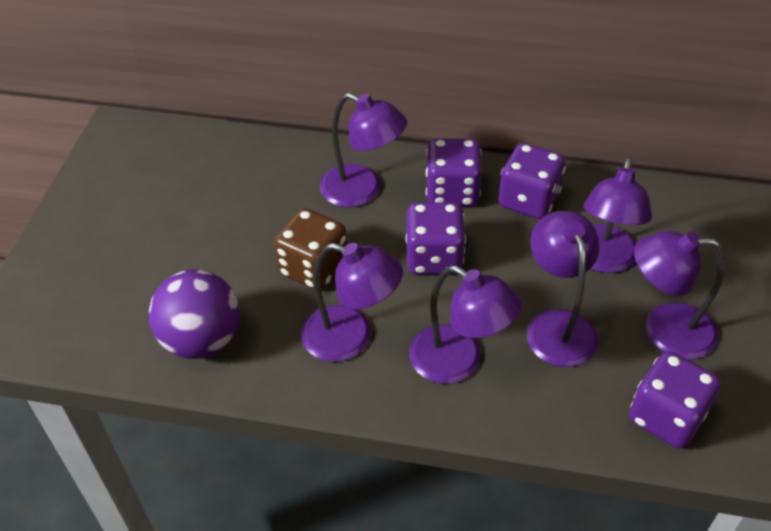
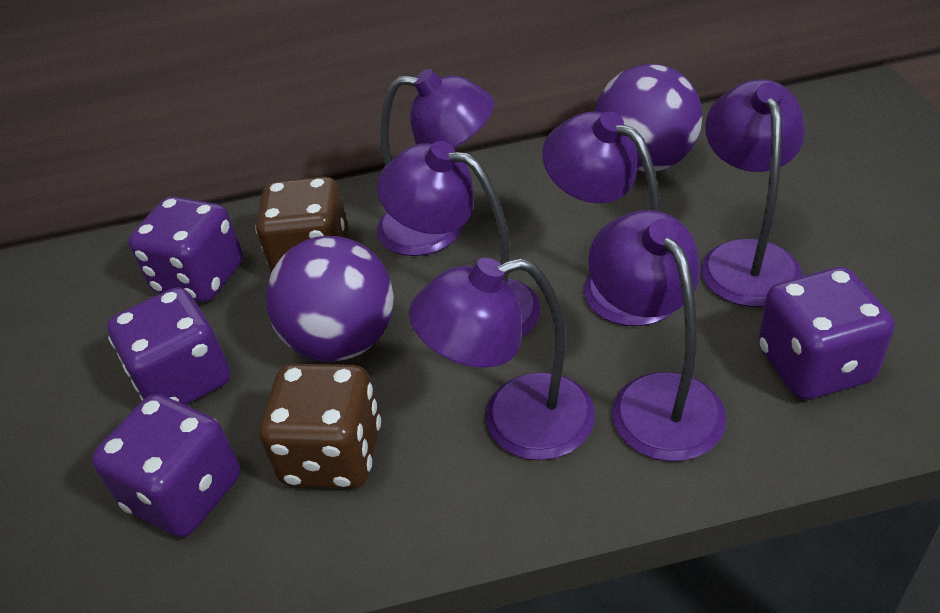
brown dice: 1 -> 2
purple ball: 1 -> 2

